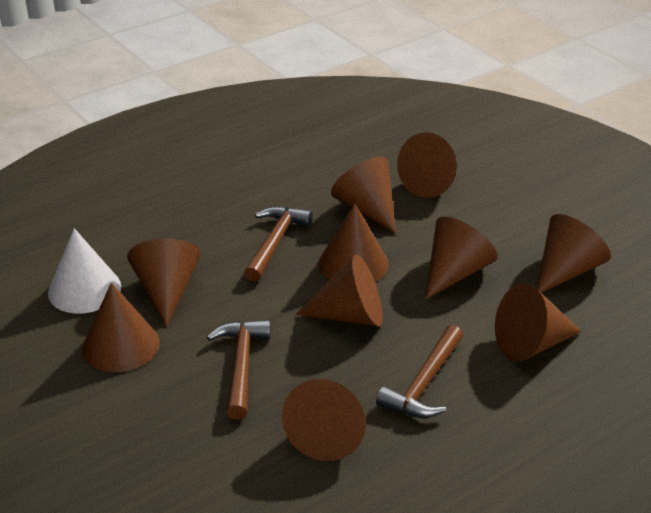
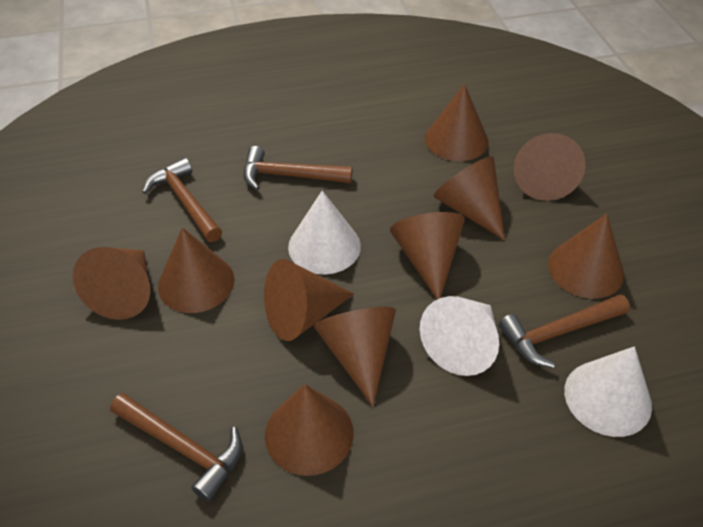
brown hammer: 3 -> 4
white cone: 1 -> 3

